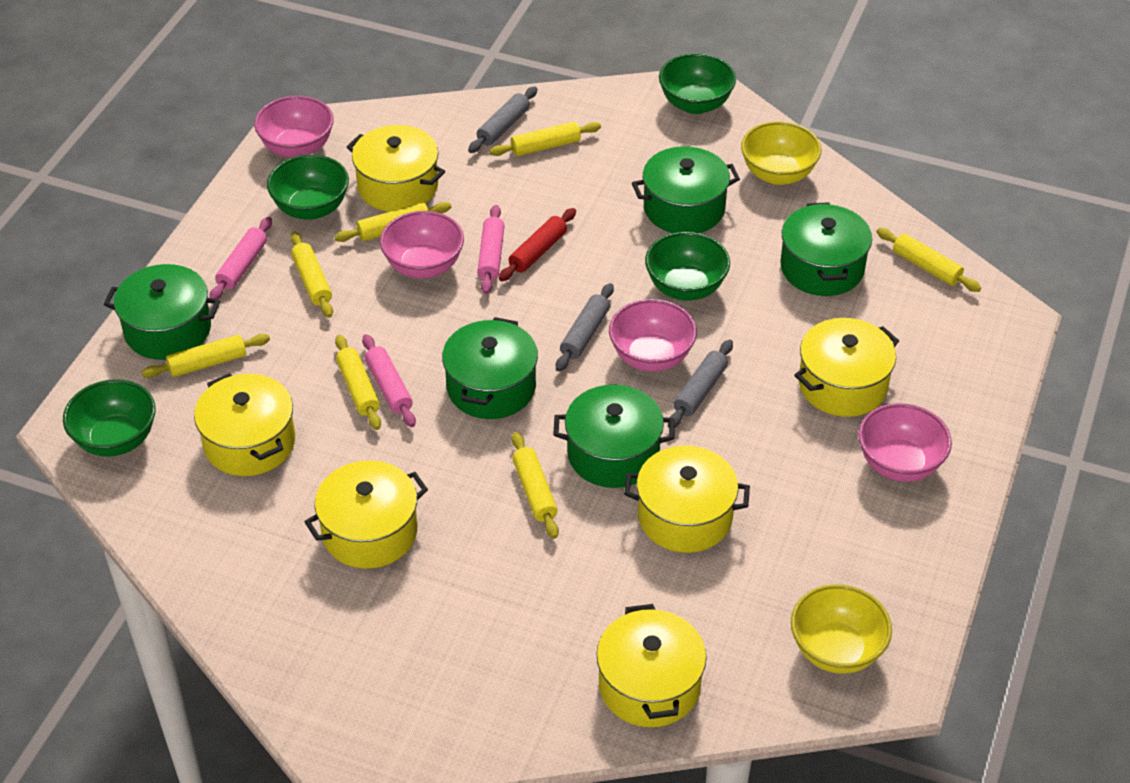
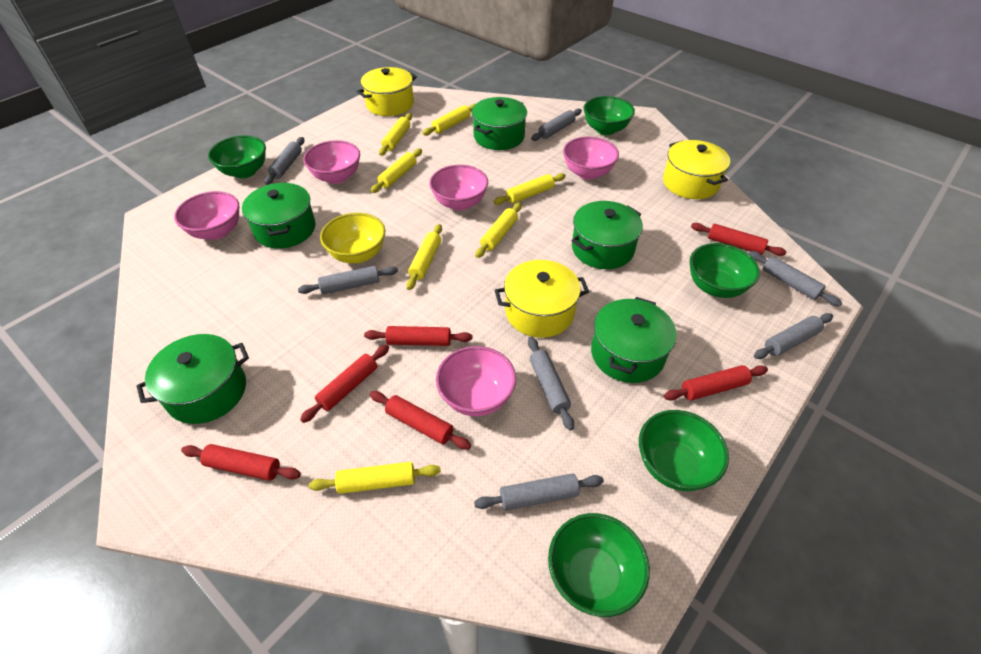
green bowl: 4 -> 5
grey rolling pin: 3 -> 7
pink bowl: 4 -> 5
pink rolling pin: 3 -> 0
red rolling pin: 1 -> 6
yellow bowl: 2 -> 1
yellow pot: 6 -> 3

